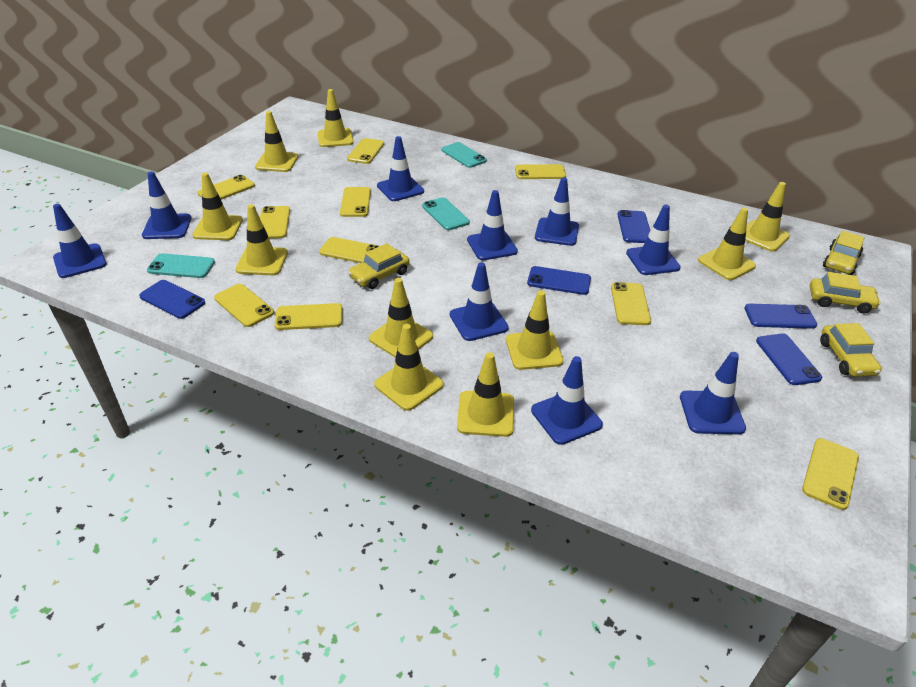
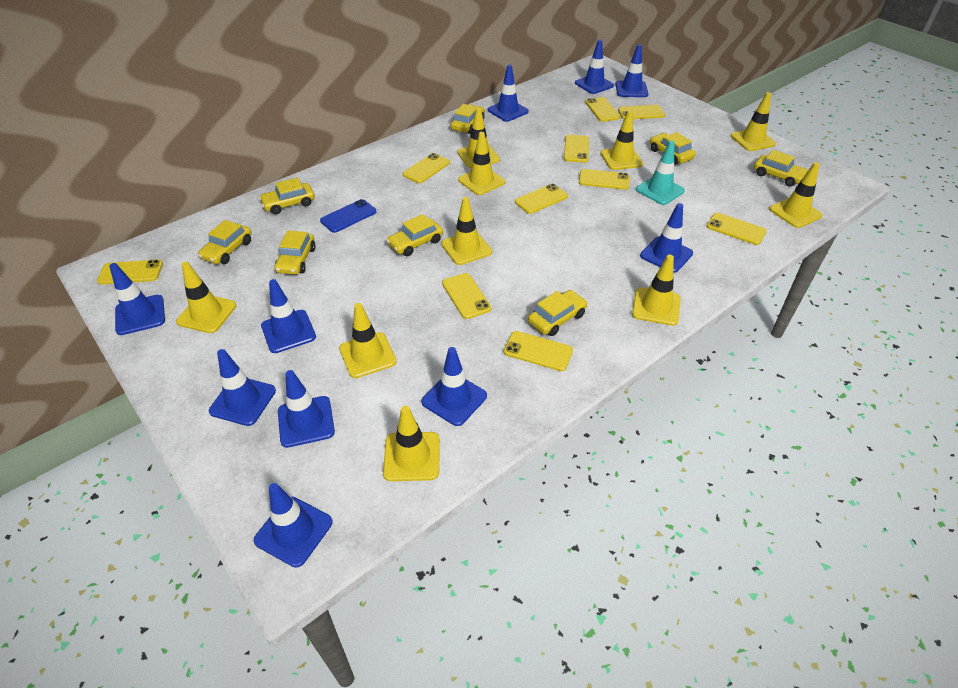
blue phone: 5 -> 1
blue traffic cone: 9 -> 10
turquoise phone: 3 -> 0
turquoise traffic cone: 0 -> 1
yellow car: 4 -> 8

